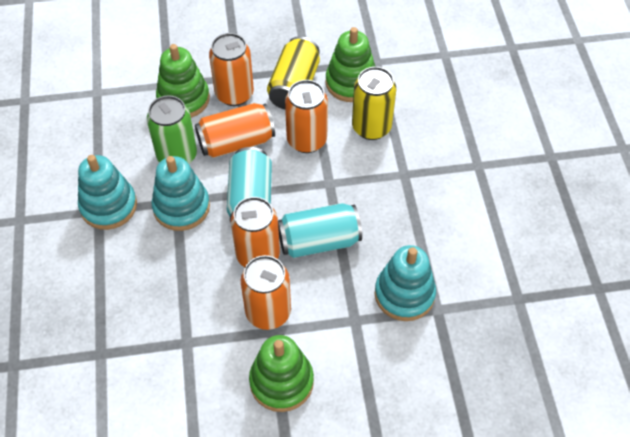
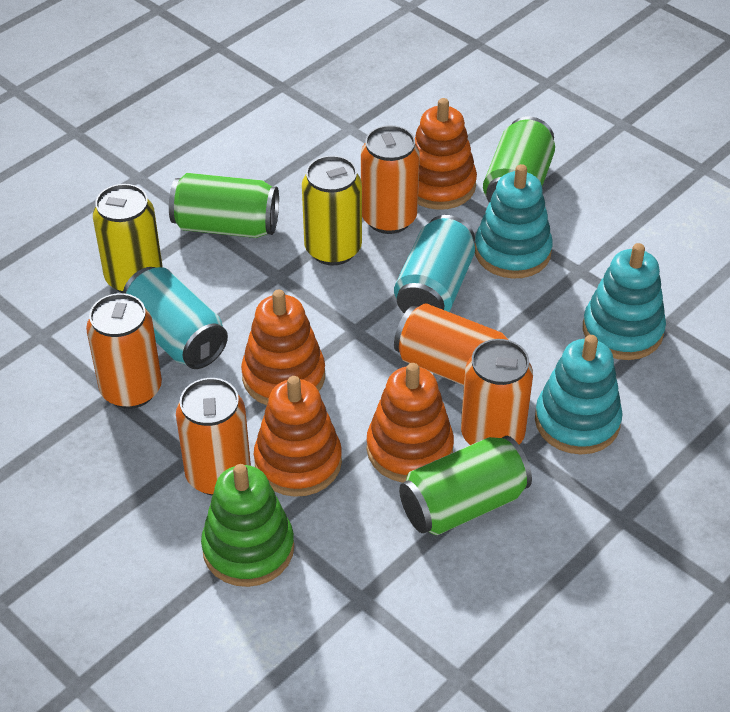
green can: 1 -> 3
green stacking toy: 3 -> 1
orange stacking toy: 0 -> 4

